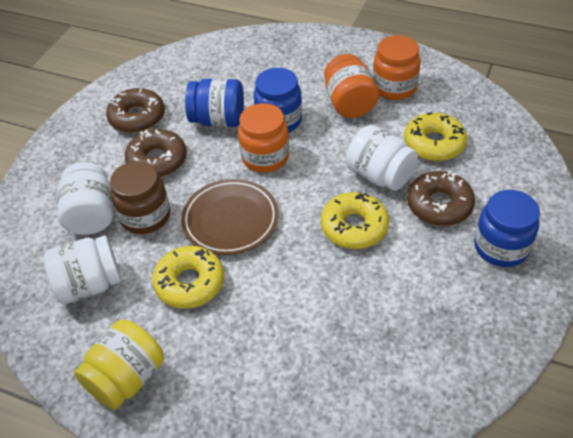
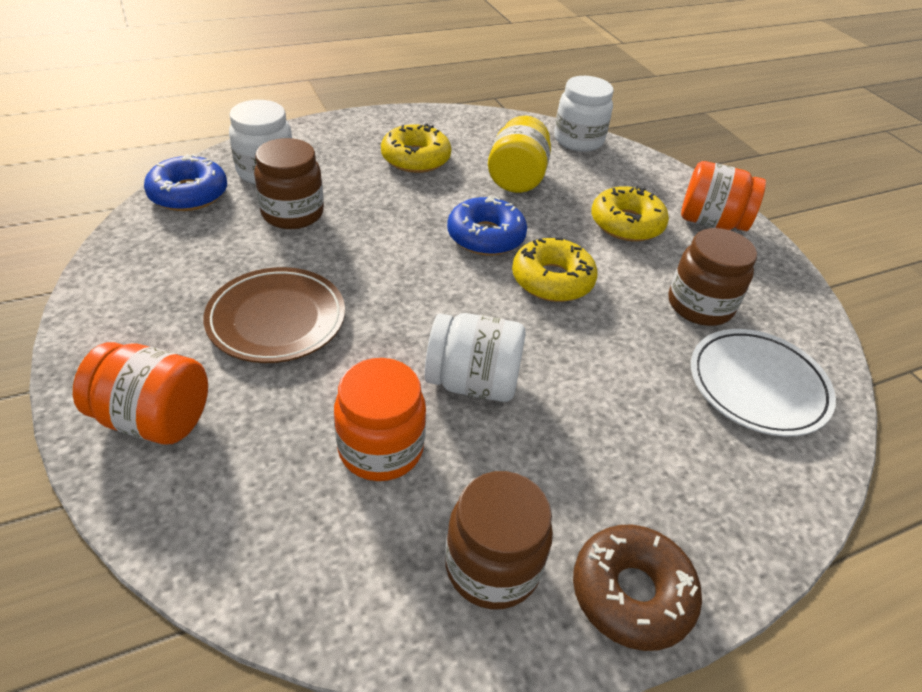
blue donut: 0 -> 2
blue jar: 3 -> 0
brown donut: 3 -> 1
brown jar: 1 -> 3
white plate: 0 -> 1

